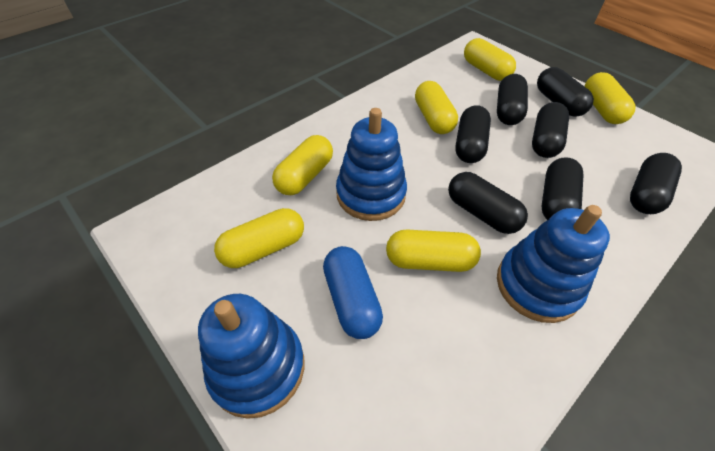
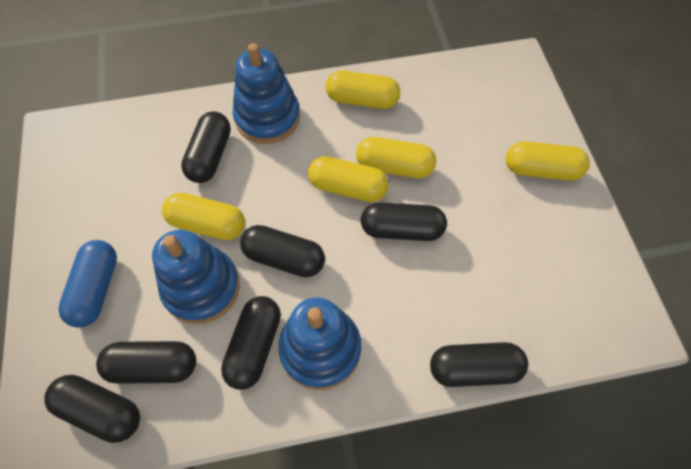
yellow capsule: 6 -> 5

